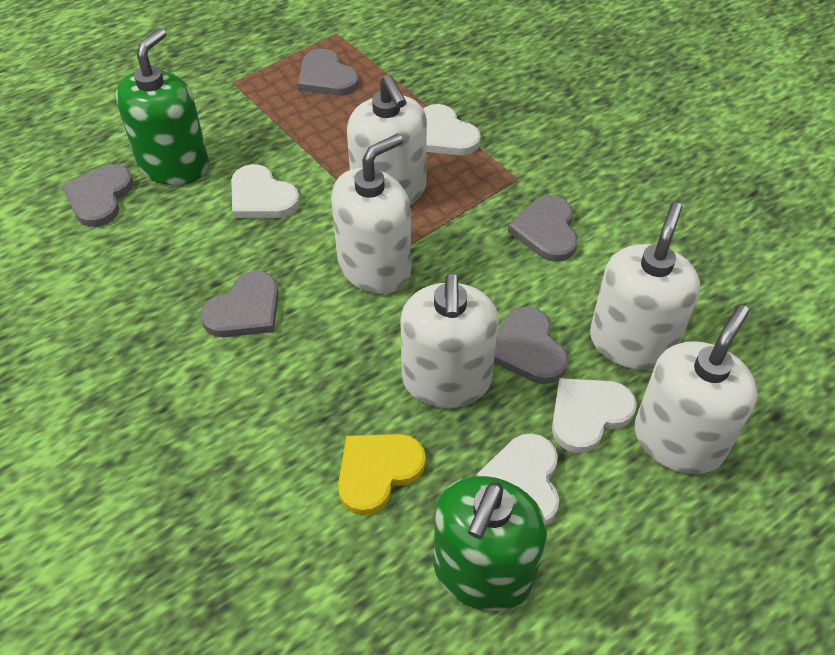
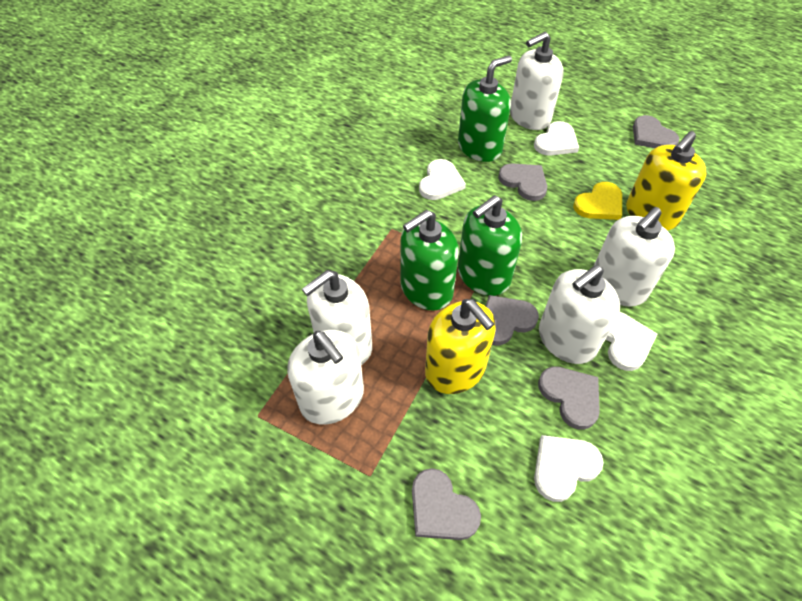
green soap dispenser: 2 -> 3
yellow soap dispenser: 0 -> 2

